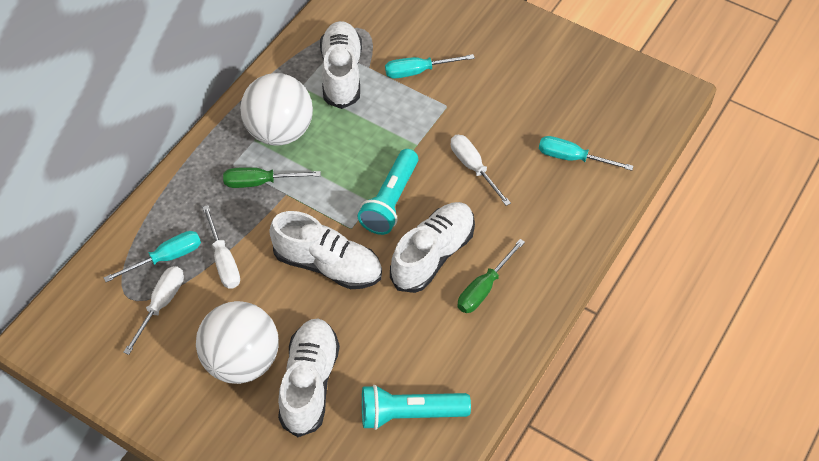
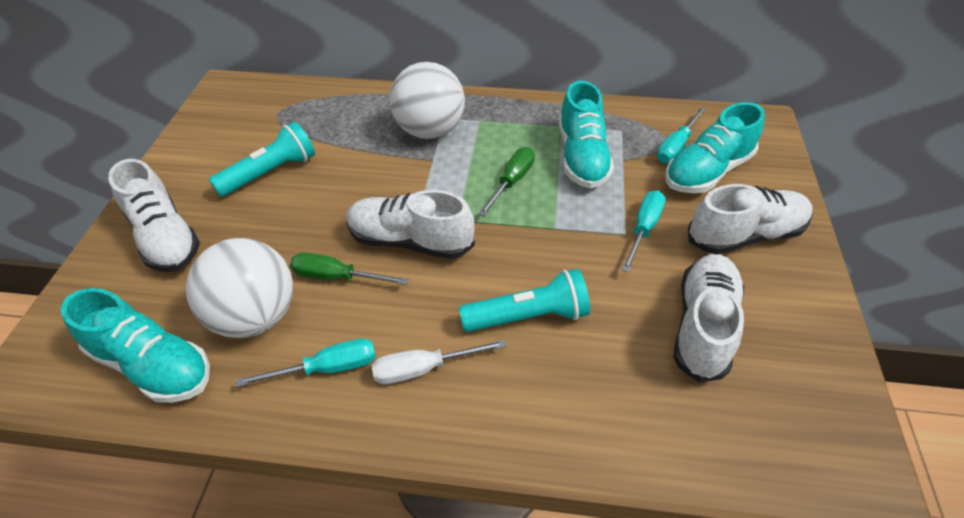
turquoise shoe: 0 -> 3
white screwdriver: 3 -> 1

